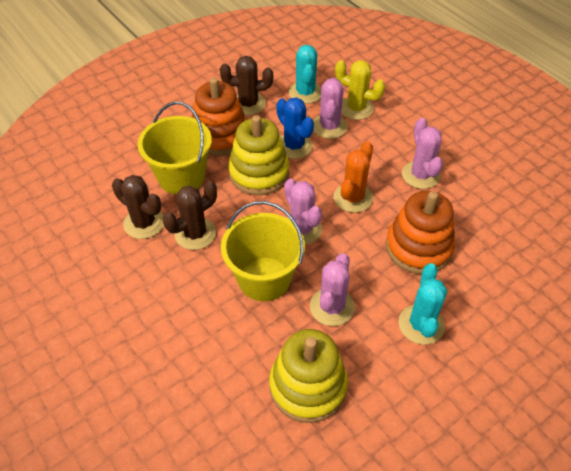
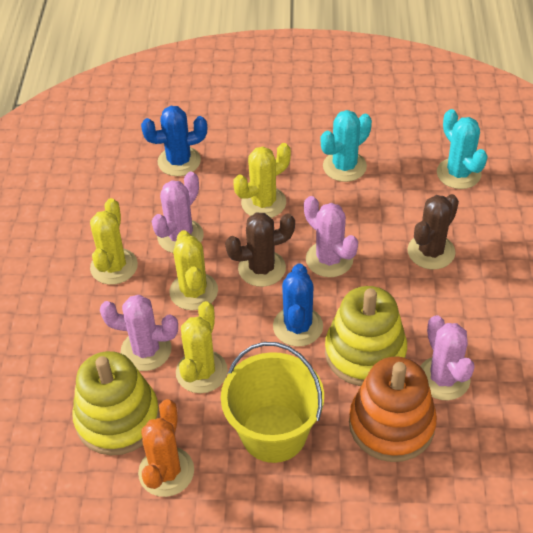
blue cactus: 1 -> 2
brown cactus: 3 -> 2
orange stacking toy: 2 -> 1
yellow bucket: 2 -> 1
yellow cactus: 1 -> 4

